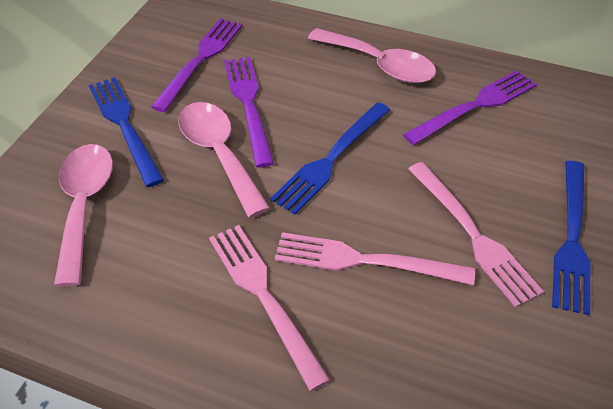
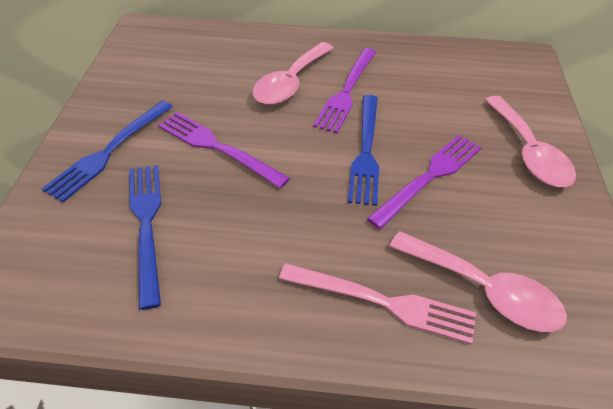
pink fork: 3 -> 1

